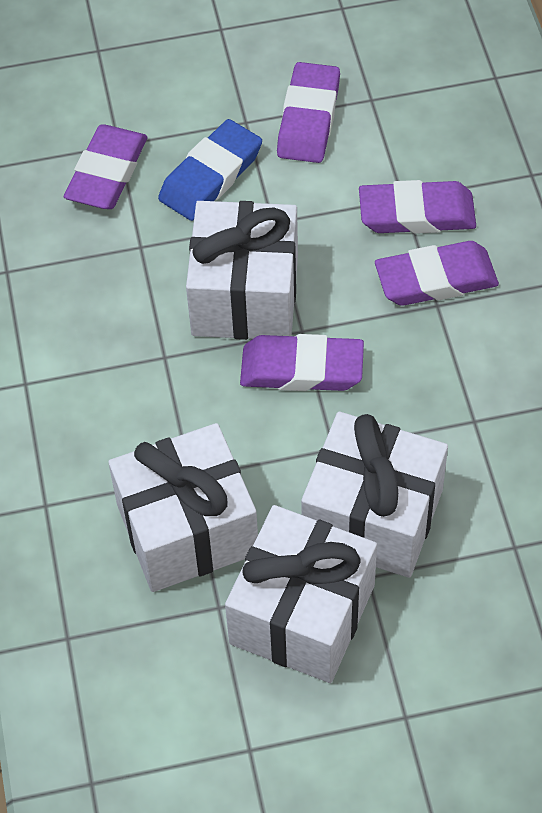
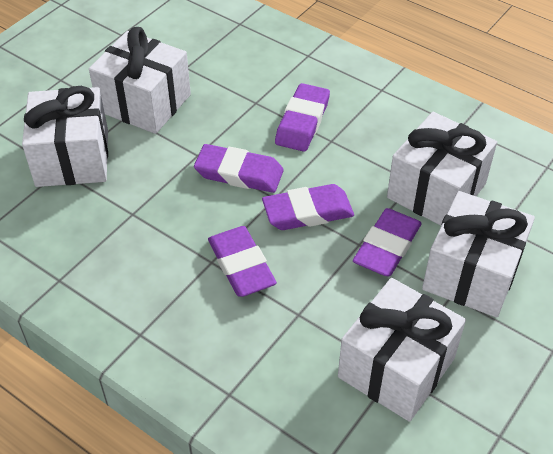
blue eraser: 1 -> 0
white gift: 4 -> 5

